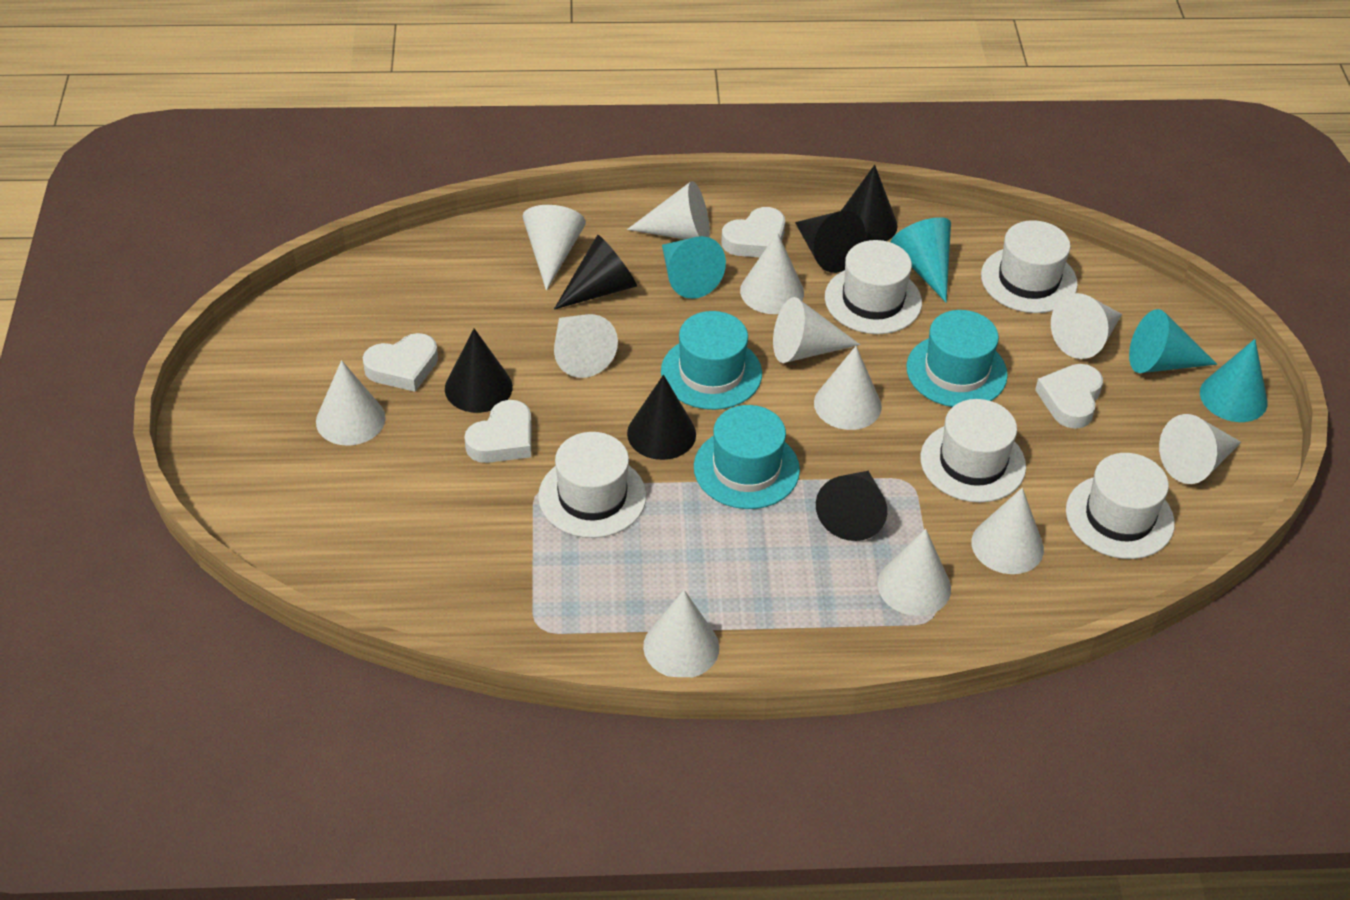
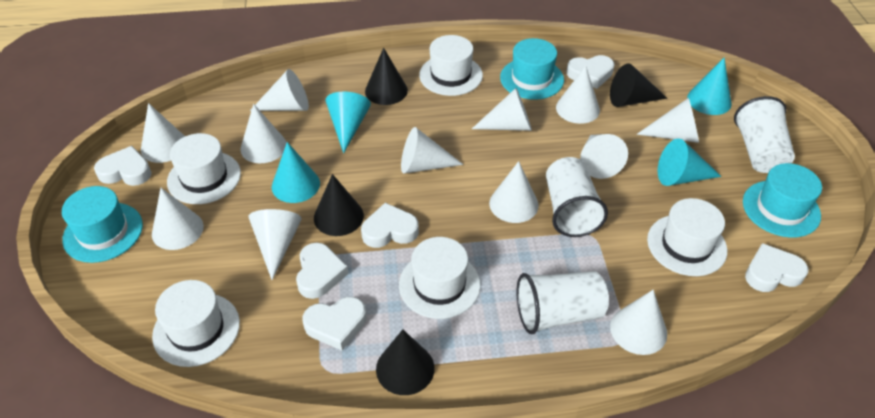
black cone: 6 -> 4
white cup: 0 -> 3
white heart: 4 -> 6

